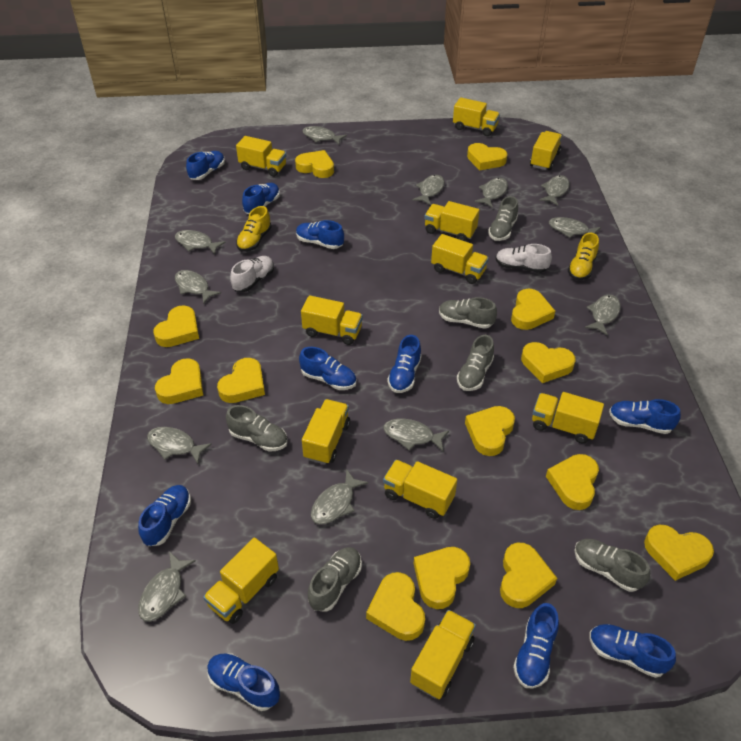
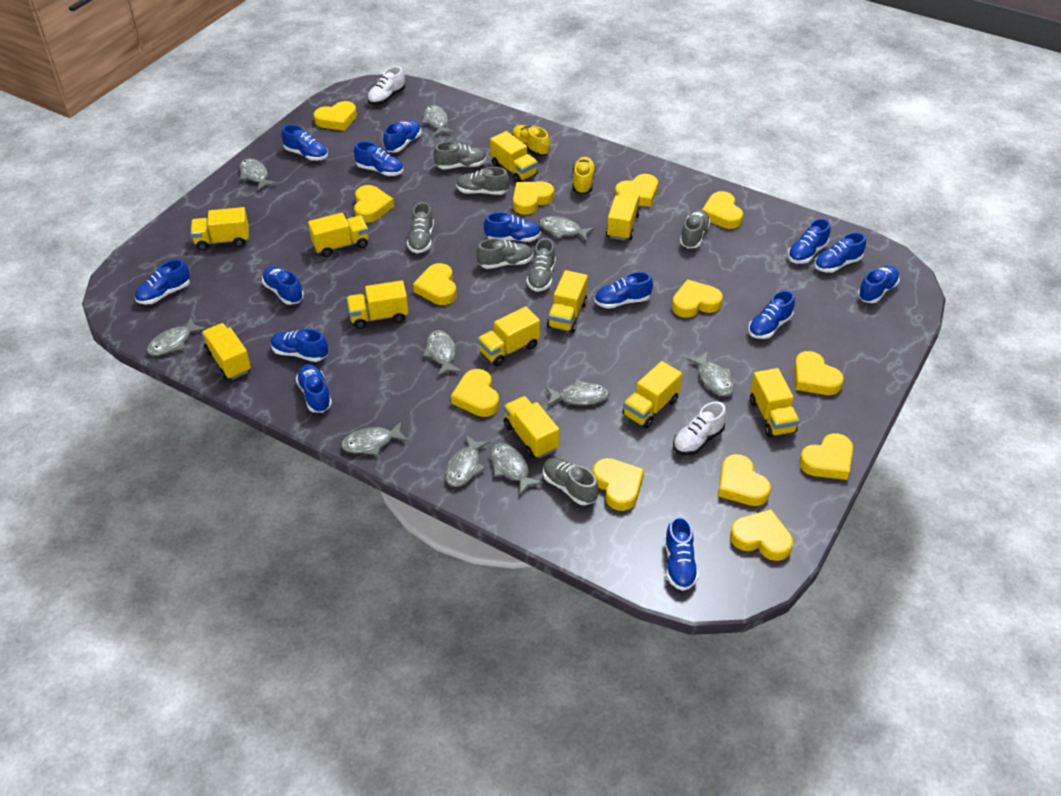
blue shoe: 10 -> 14
grey fish: 12 -> 10
grey shoe: 6 -> 7

